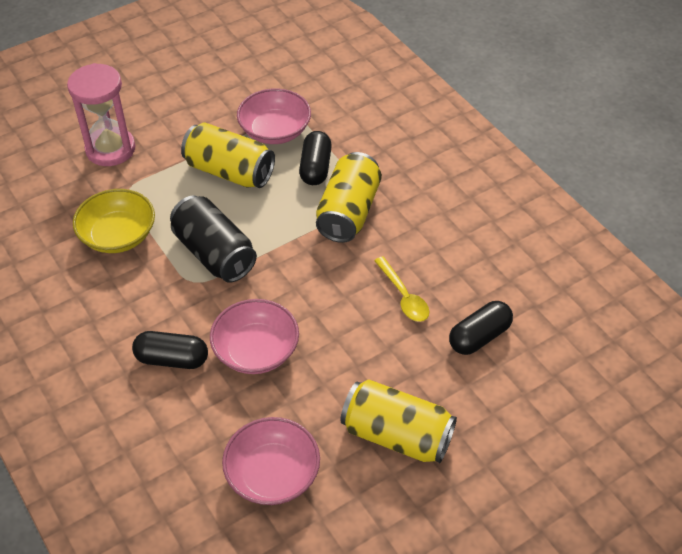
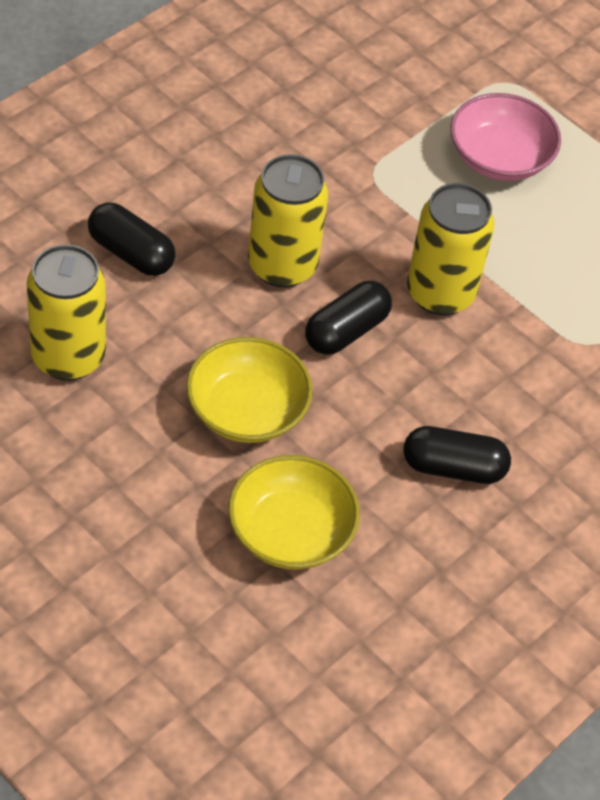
black can: 1 -> 0
pink bowl: 3 -> 1
pink hourglass: 1 -> 0
yellow bowl: 1 -> 2
yellow spoon: 1 -> 0

